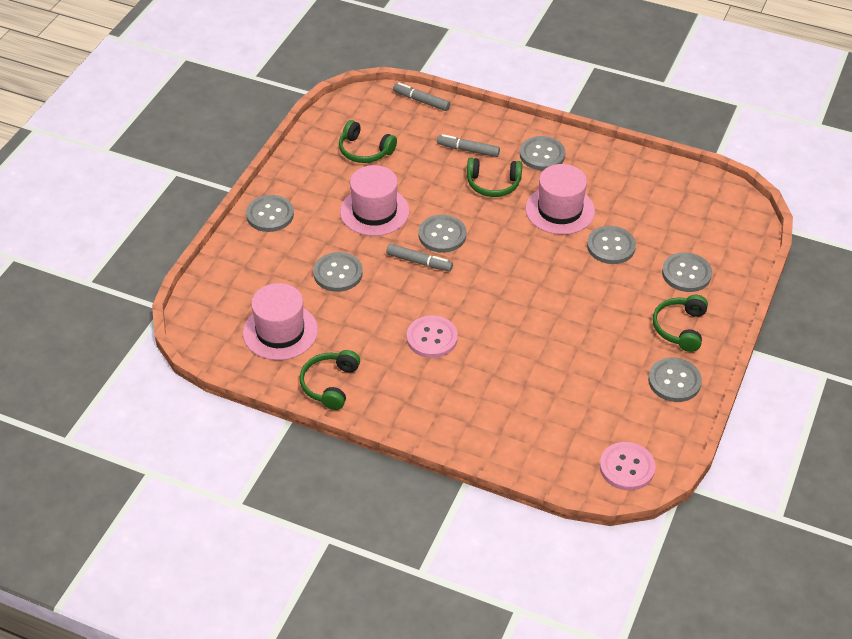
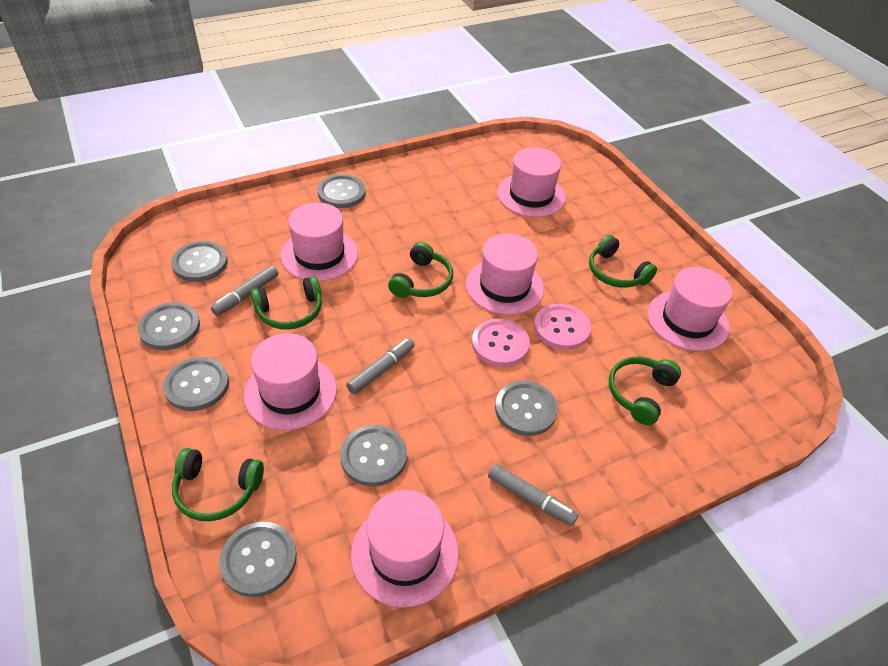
green headphones: 4 -> 5
pink hat: 3 -> 6

